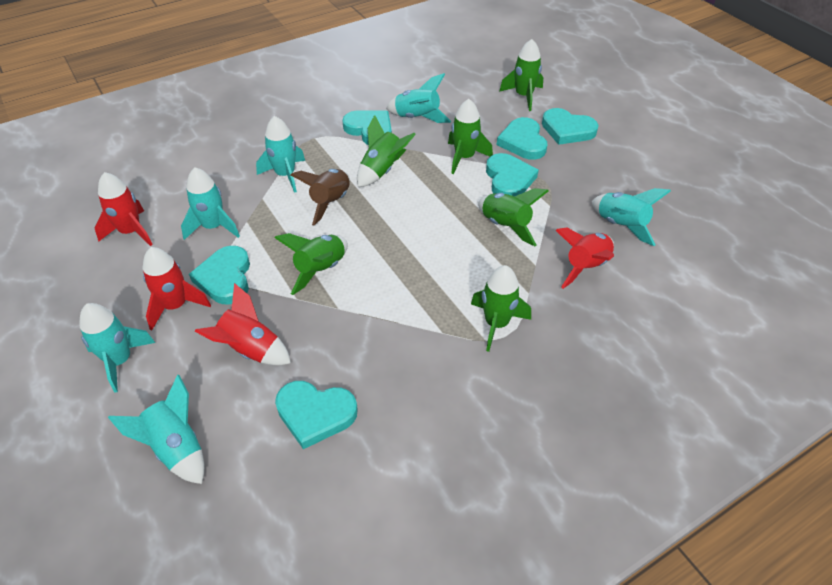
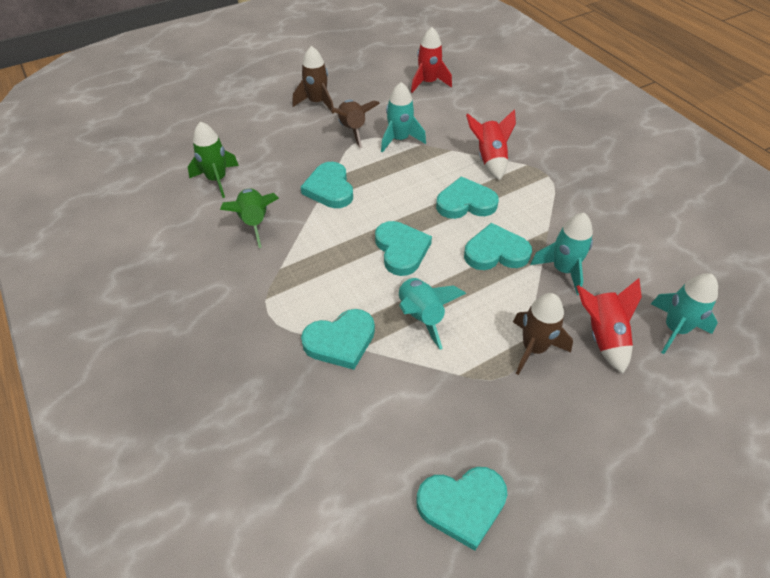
brown rocket: 1 -> 3
green rocket: 6 -> 2
red rocket: 4 -> 3
turquoise rocket: 6 -> 4

